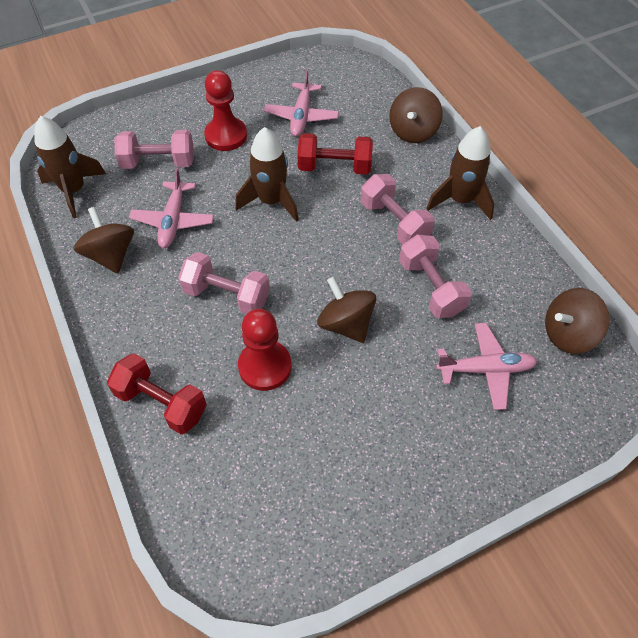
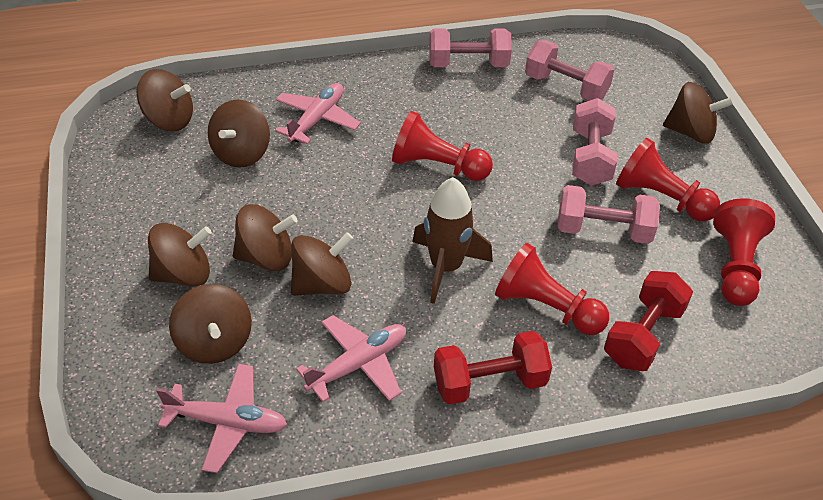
brown rocket: 3 -> 1
brown spinning top: 4 -> 7
red pawn: 2 -> 4

